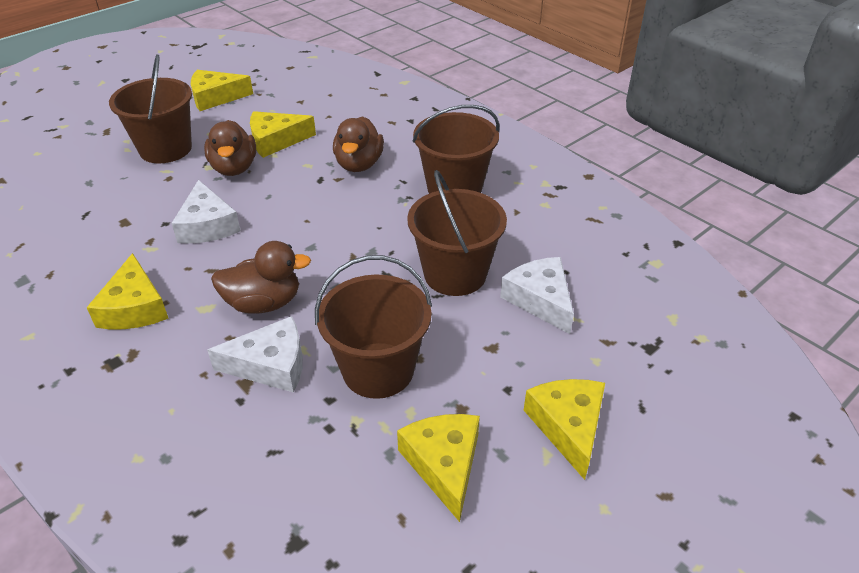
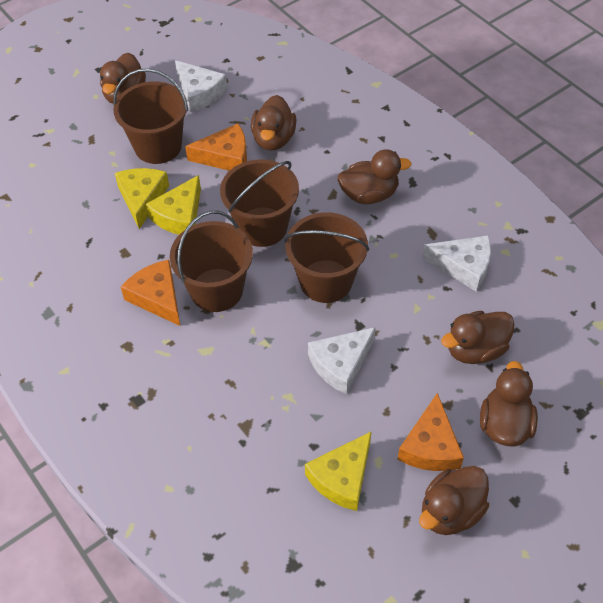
brown duck: 3 -> 6
orange cheese: 0 -> 3
yellow cheese: 5 -> 3

